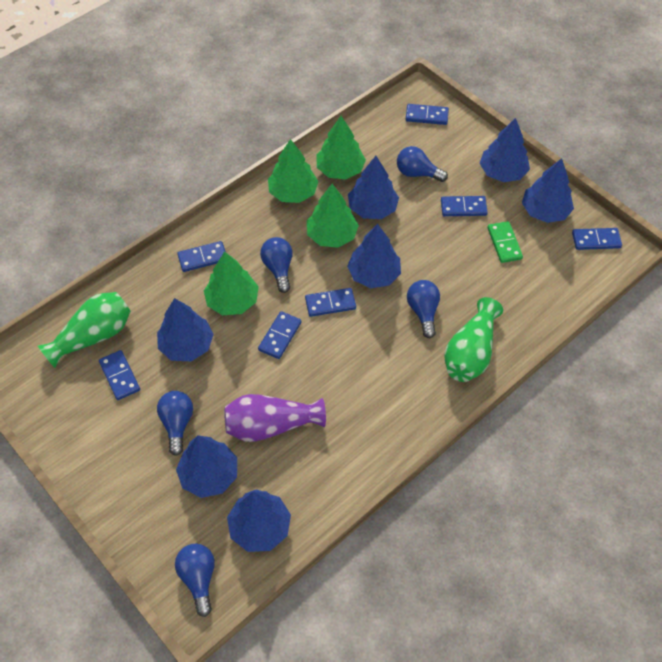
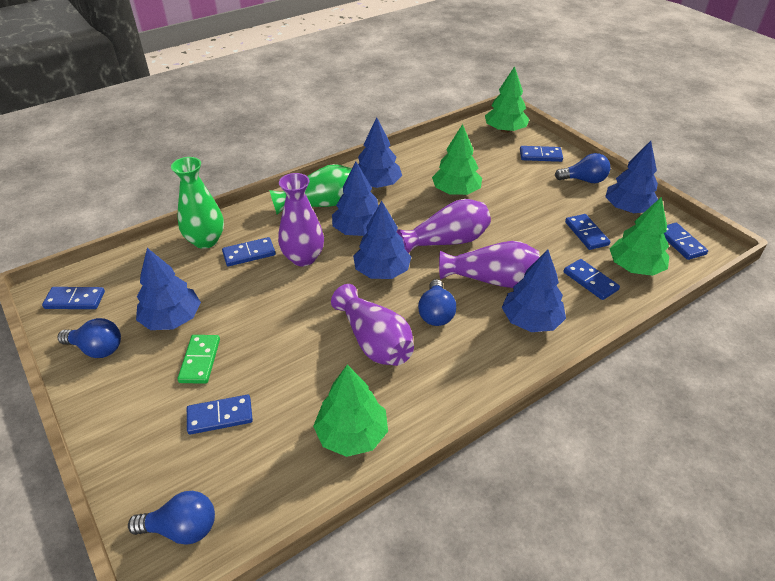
blue light bulb: 5 -> 4
blue tree: 7 -> 6
purple vase: 1 -> 4

